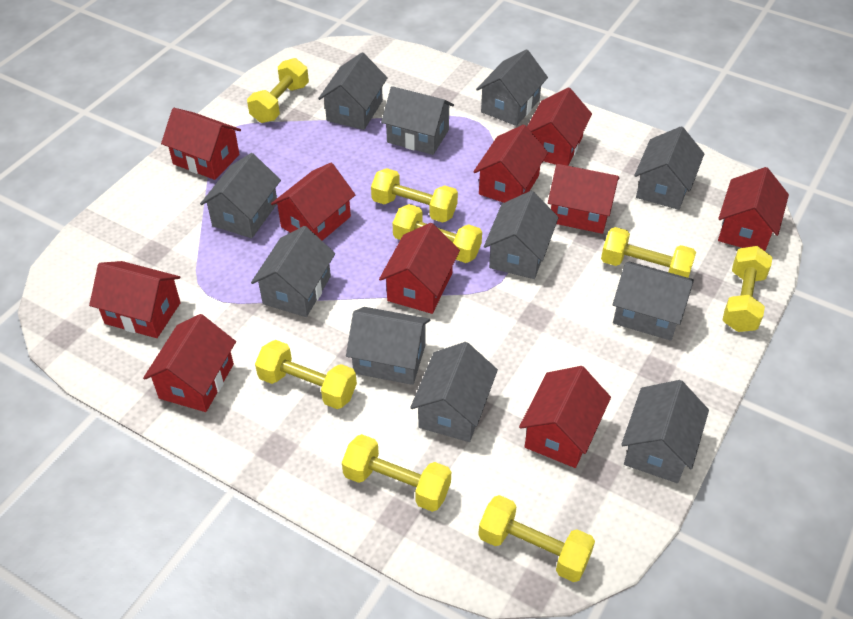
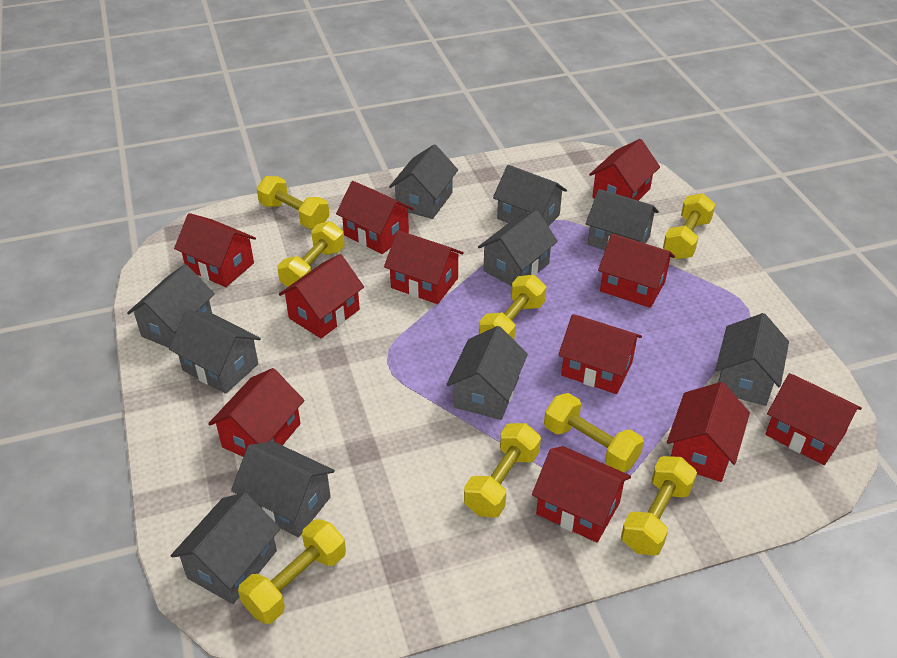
grey house: 11 -> 10
red house: 10 -> 11

